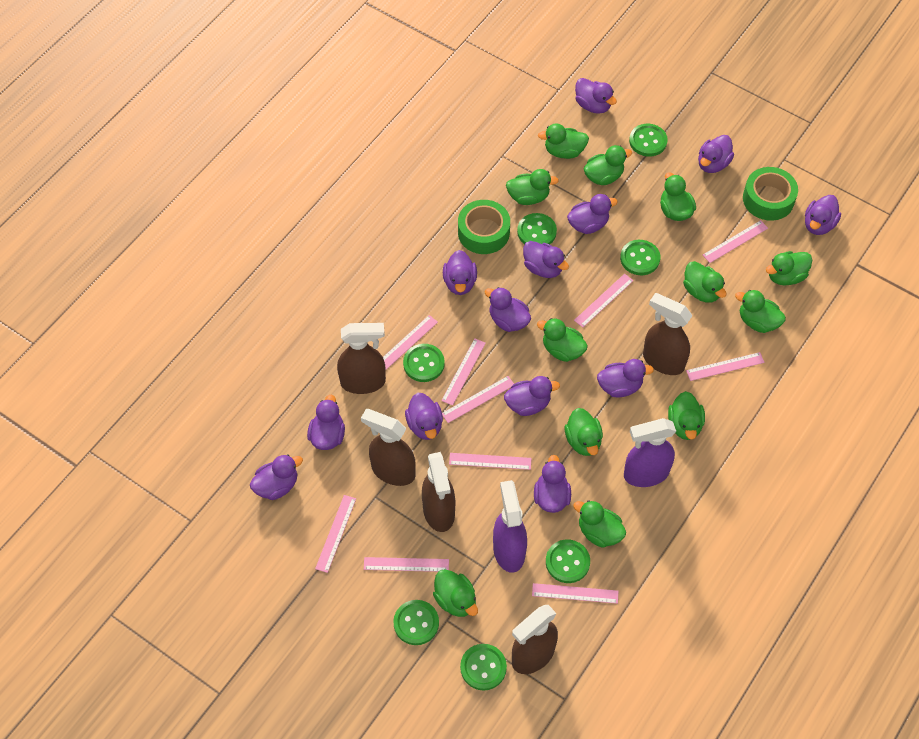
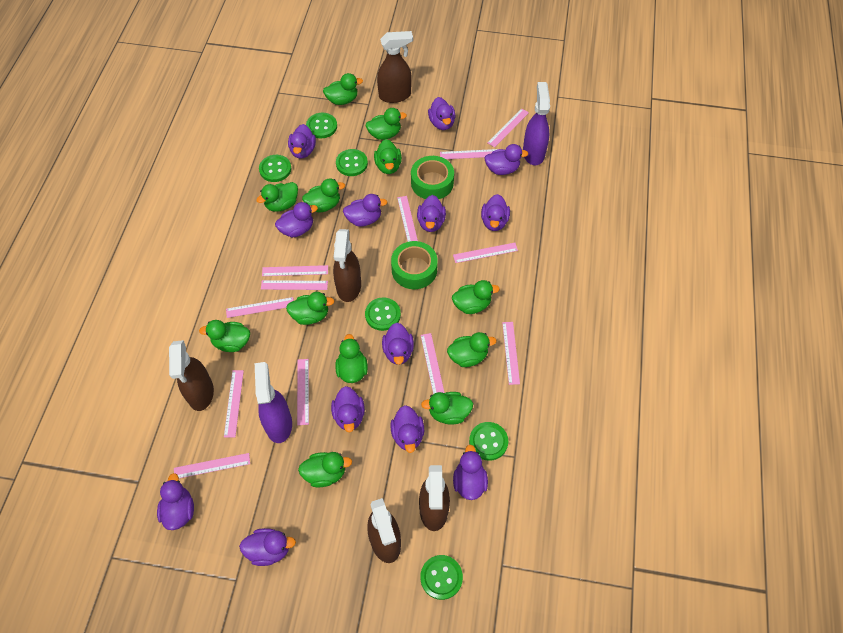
green button: 7 -> 6
pink ruler: 10 -> 12

